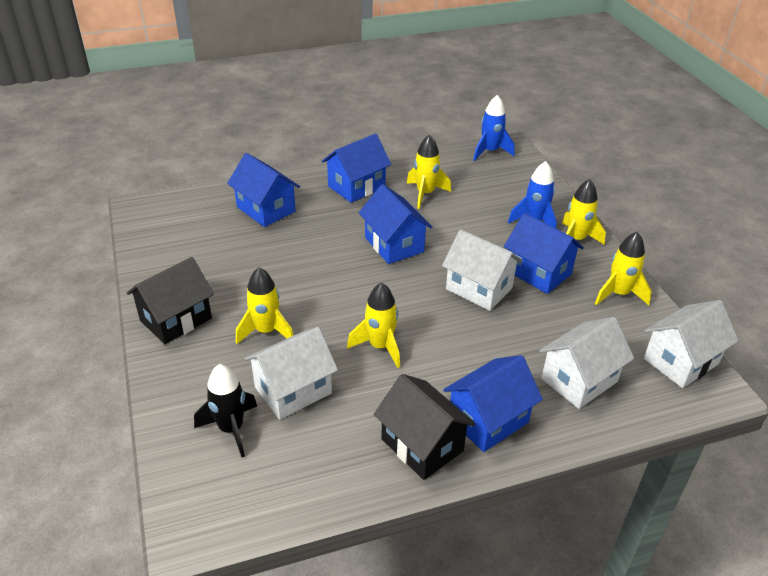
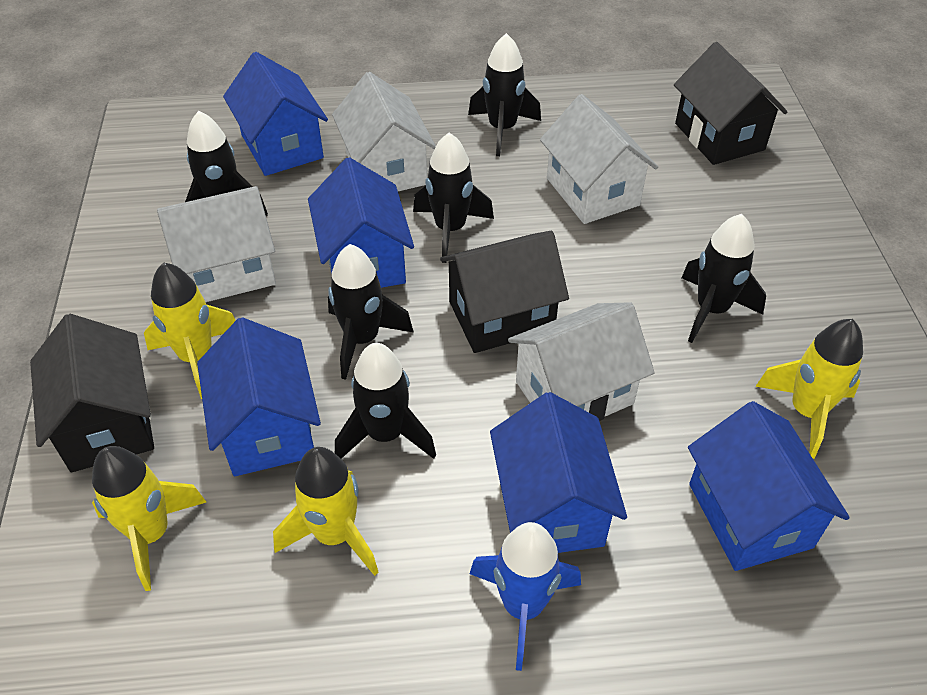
black house: 2 -> 3
black rocket: 1 -> 6
blue rocket: 2 -> 1
yellow rocket: 5 -> 4

